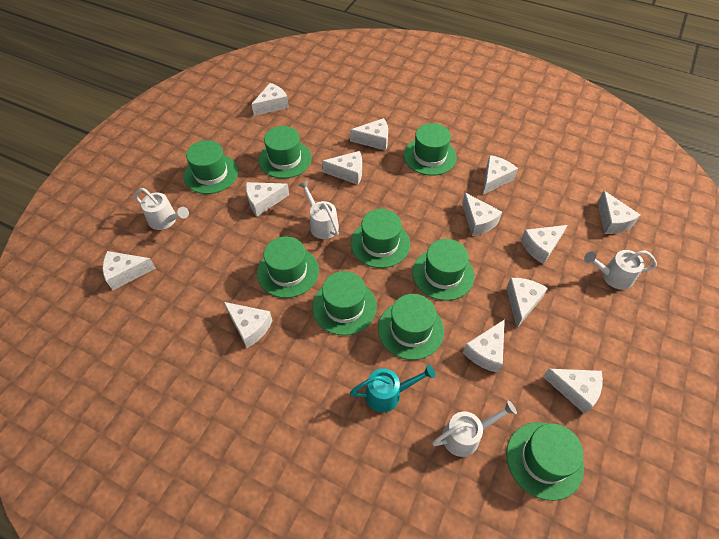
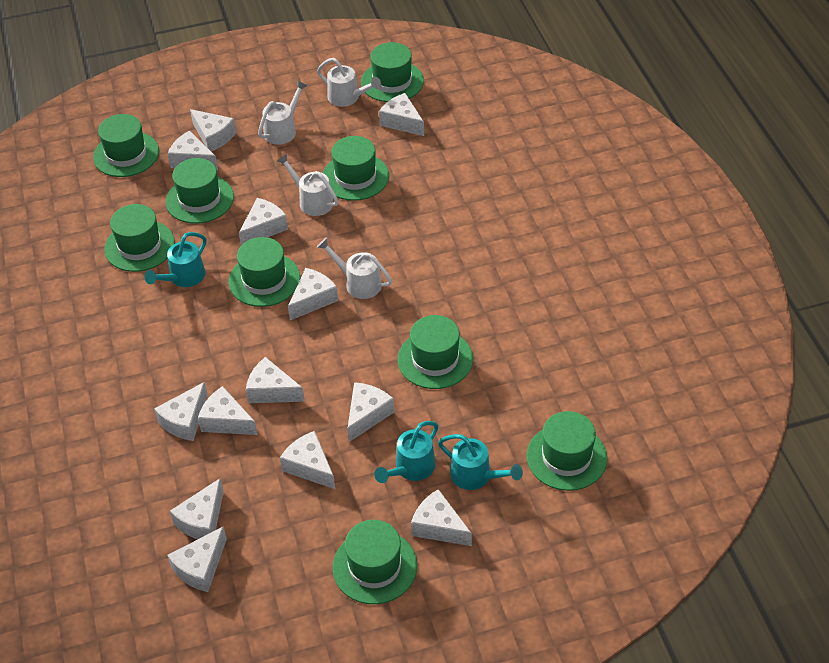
turquoise watering can: 1 -> 3

